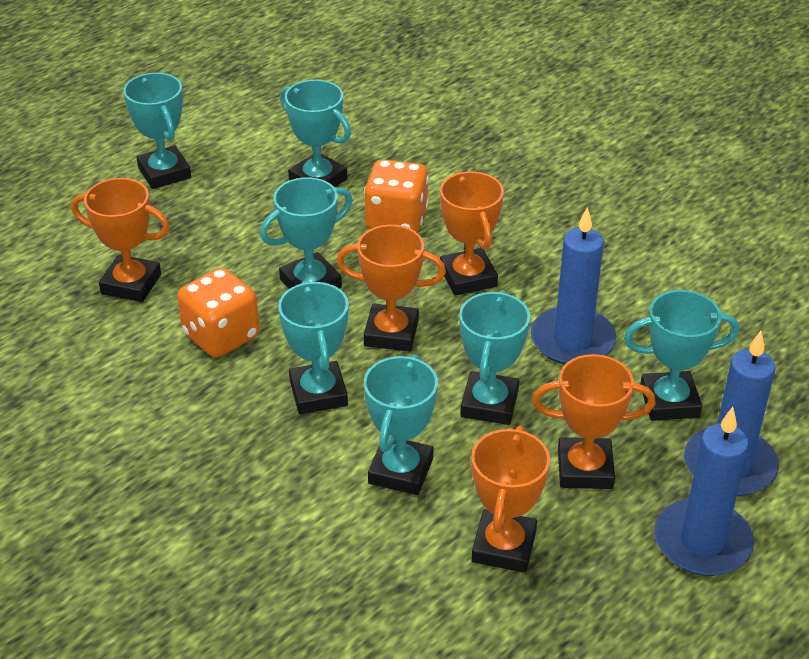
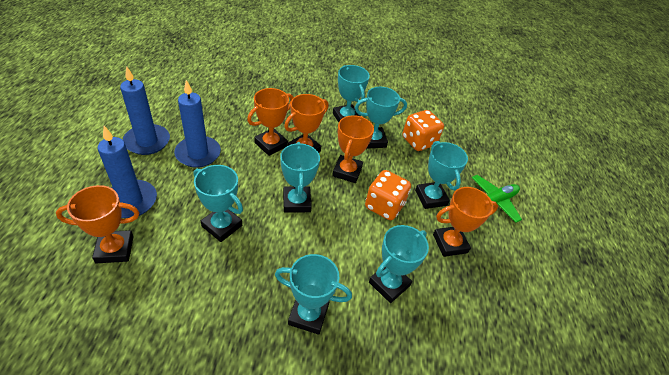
green plane: 0 -> 1

